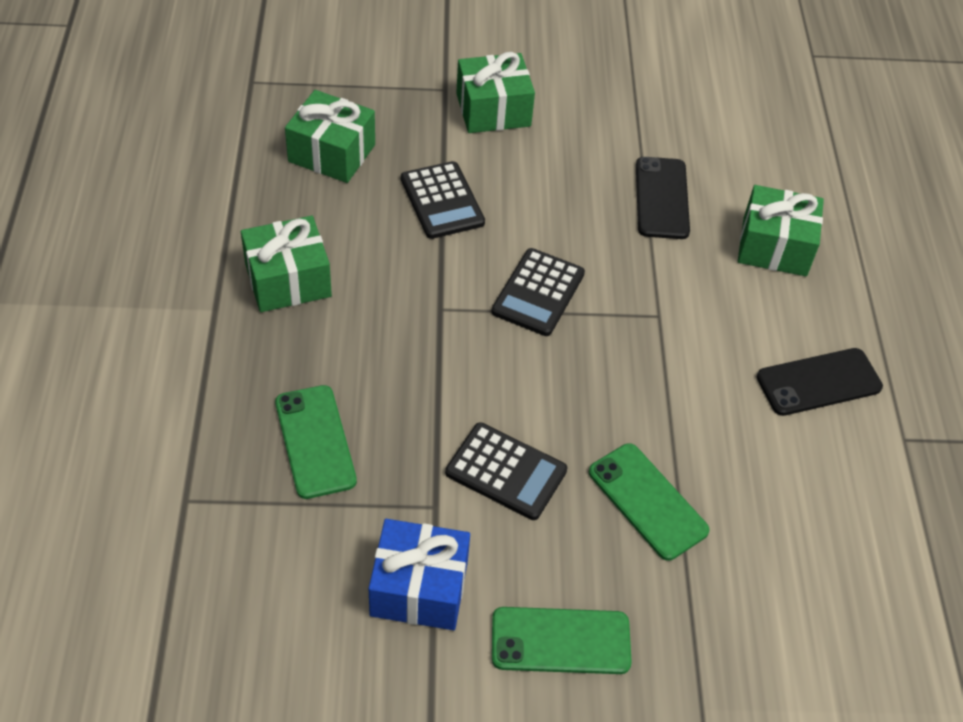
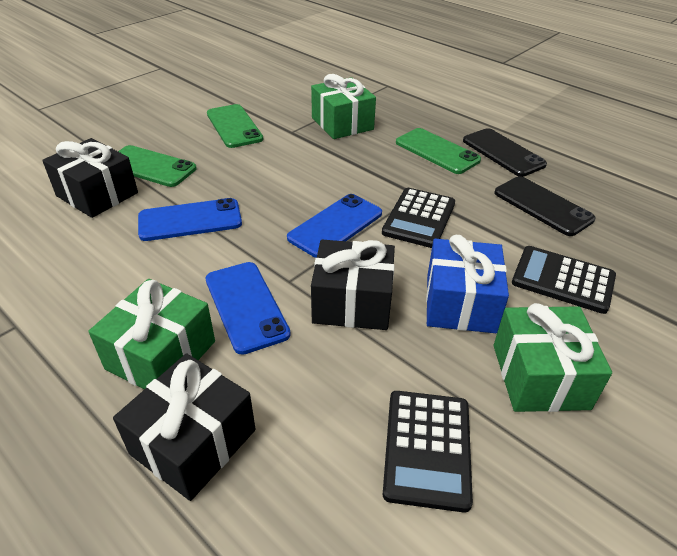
black gift: 0 -> 3
blue phone: 0 -> 3
green gift: 4 -> 3

